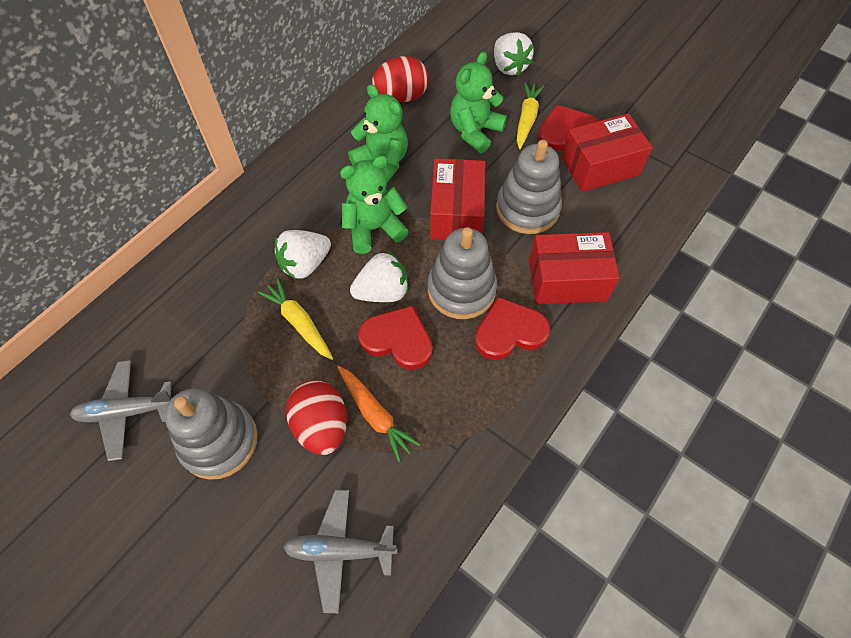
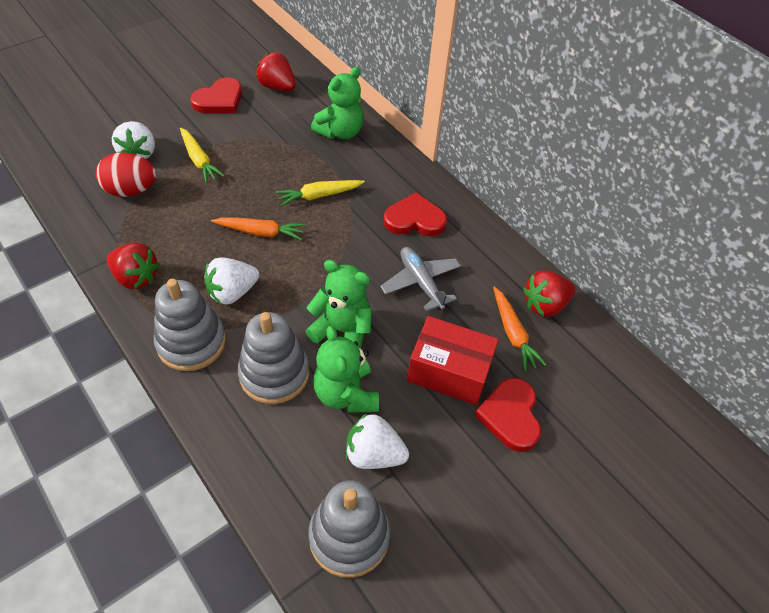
grey plane: 2 -> 1
orange carrot: 1 -> 2
red box: 3 -> 1
red egg: 2 -> 1
red strawberry: 0 -> 3

